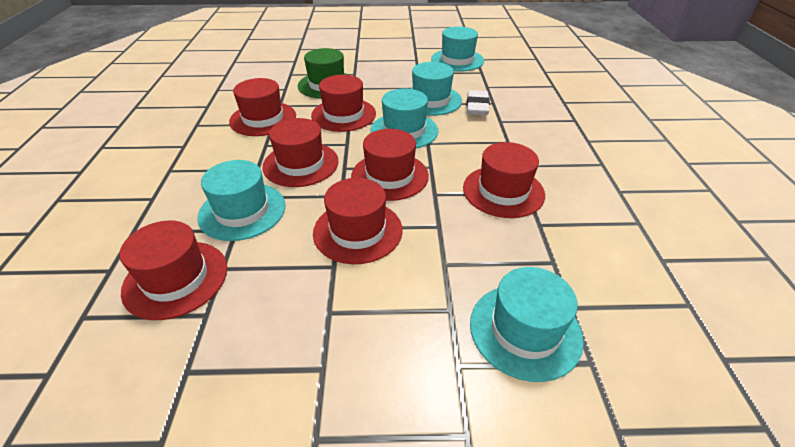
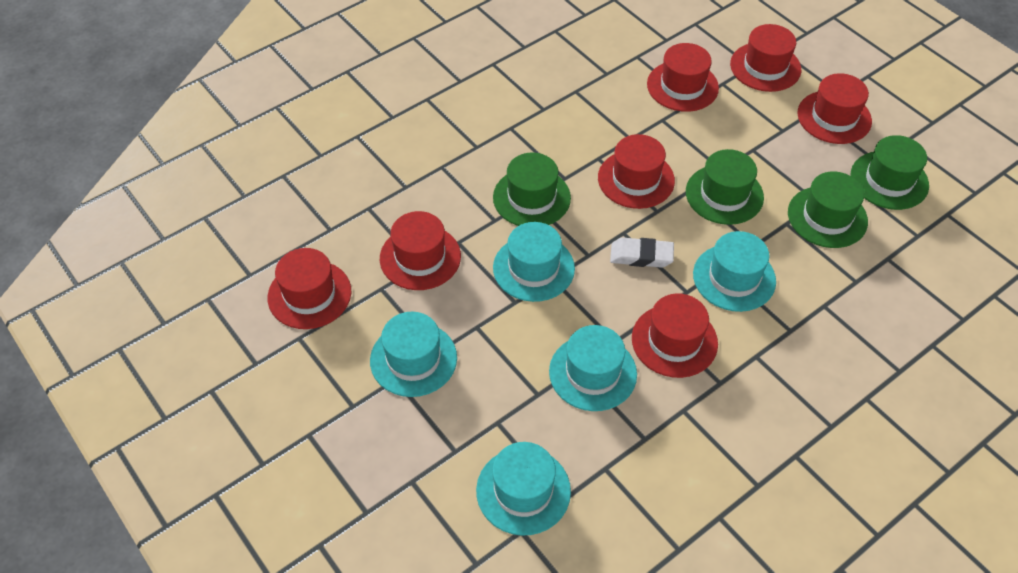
green hat: 1 -> 4

